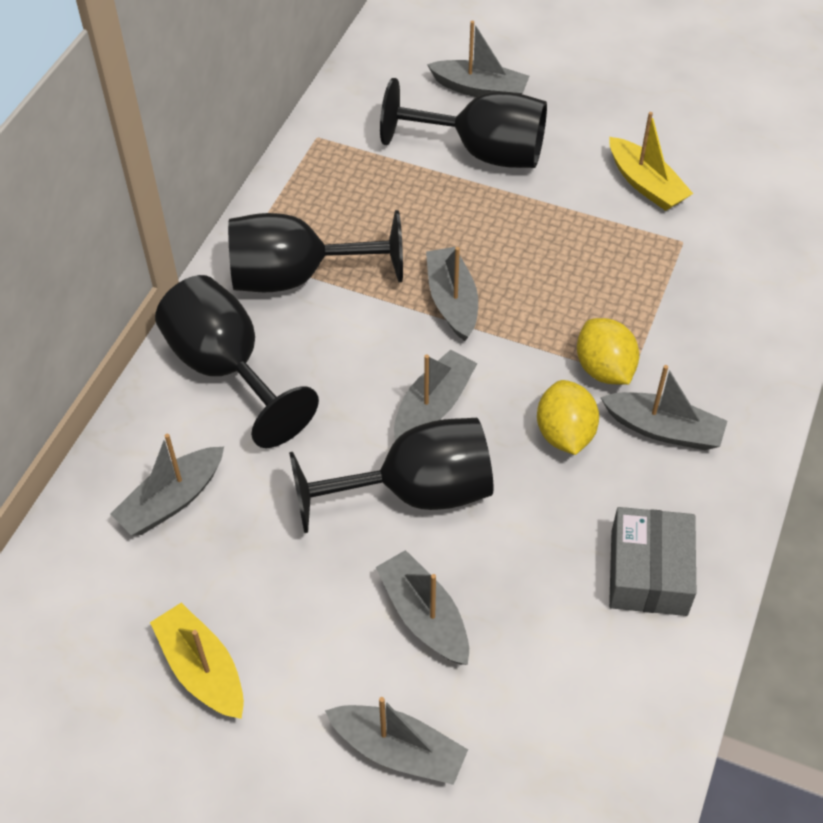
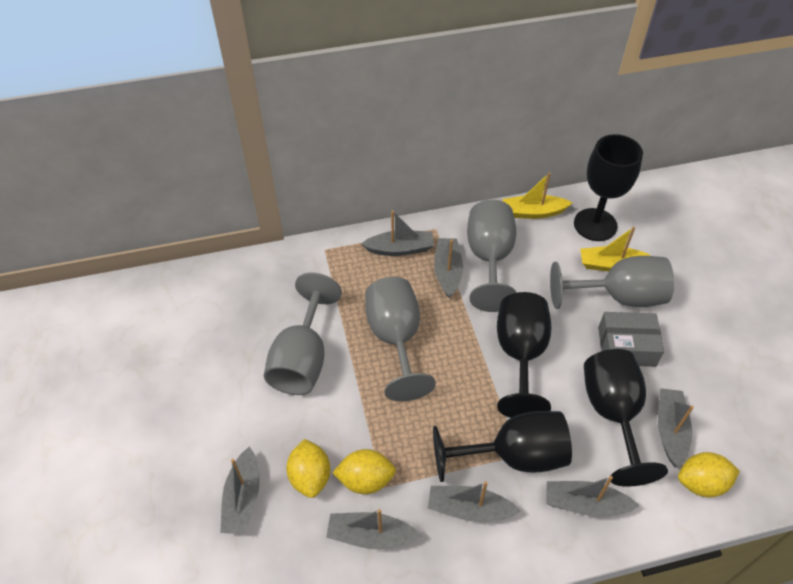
grey goblet: 0 -> 4
yellow lemon: 2 -> 3

